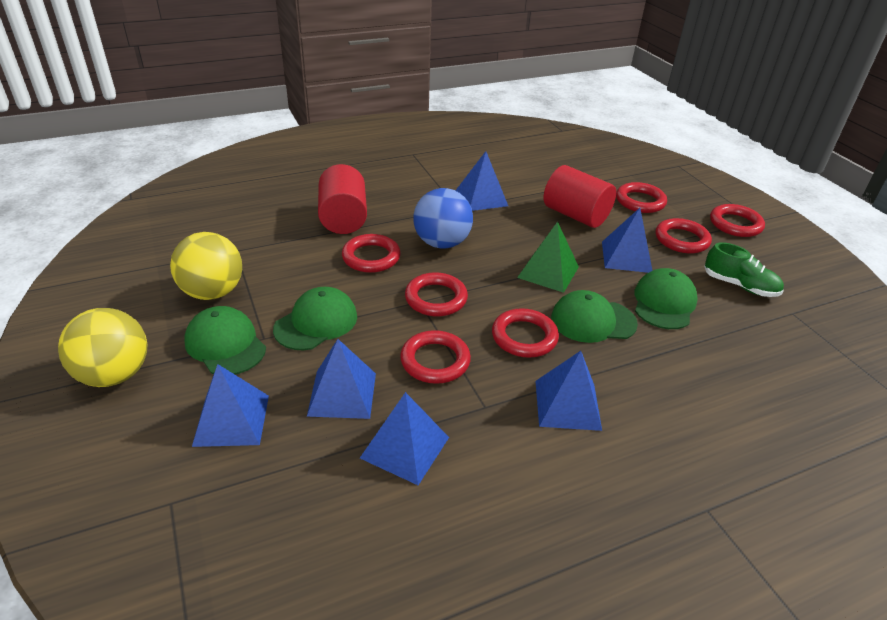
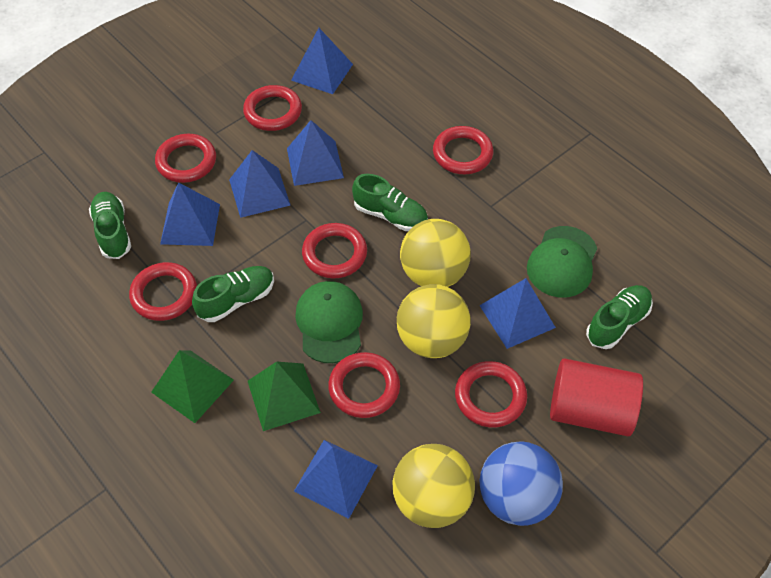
green cap: 4 -> 2
green pyramid: 1 -> 2
green shoe: 1 -> 4
red cylinder: 2 -> 1
yellow ball: 2 -> 3

